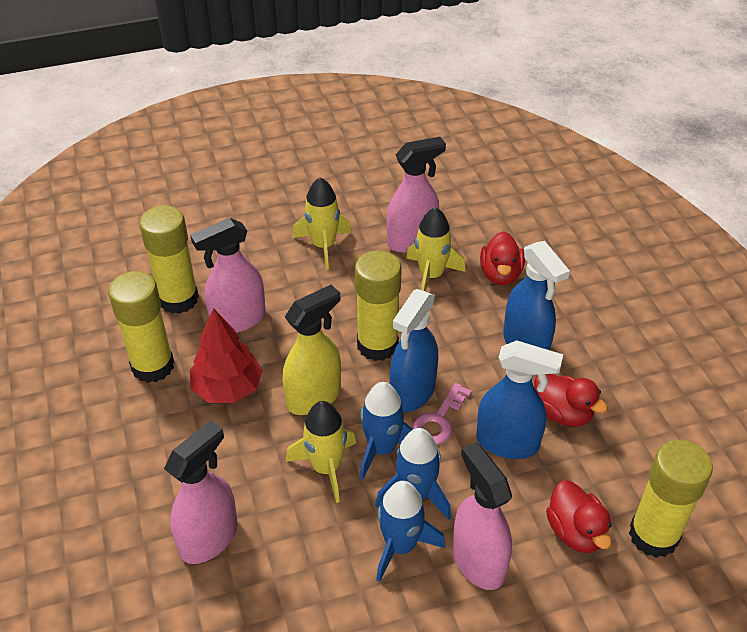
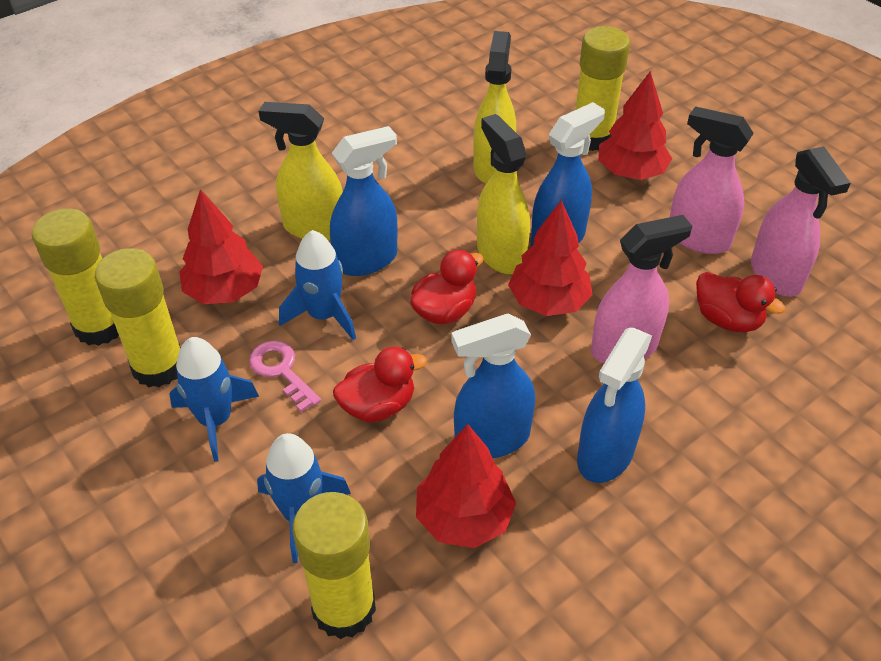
blue spray bottle: 3 -> 4
pink spray bottle: 4 -> 3
red tree: 1 -> 4
yellow rocket: 3 -> 0
yellow spray bottle: 1 -> 3

